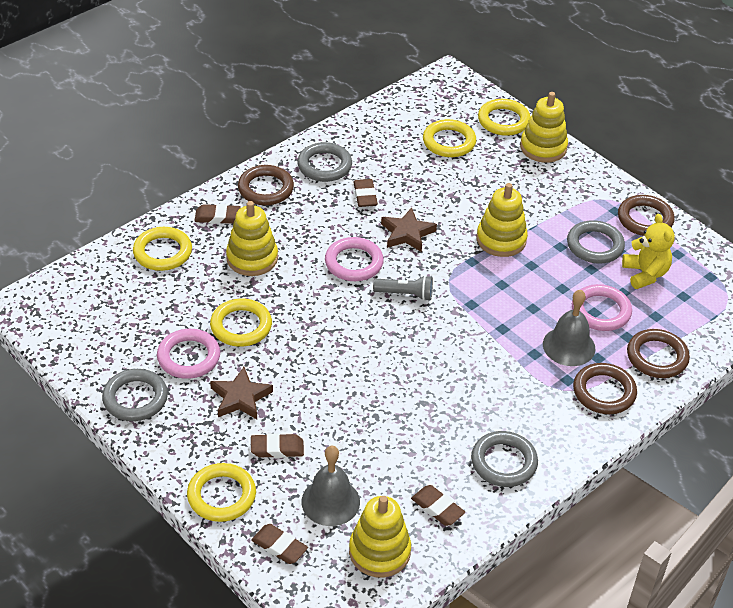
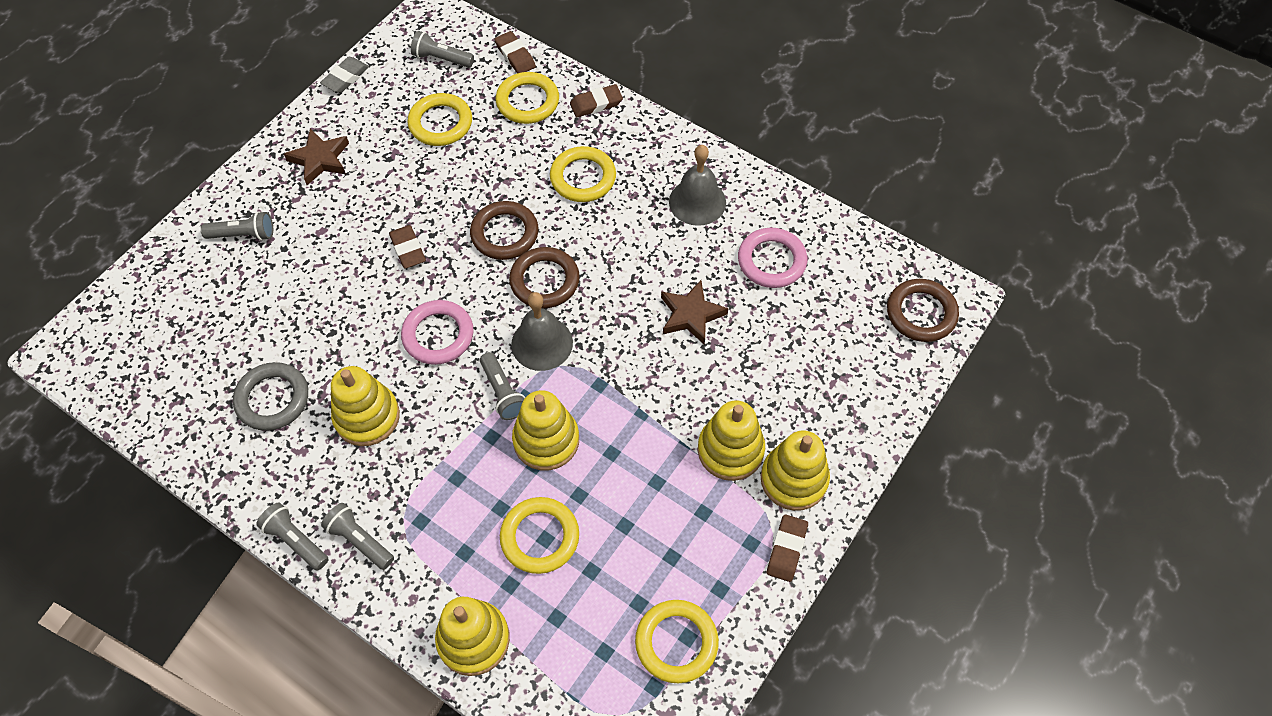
brown eraser: 5 -> 4
brown ring: 4 -> 3
grey eraser: 0 -> 1
grey flashlight: 1 -> 5
grey ring: 4 -> 1
pink ring: 3 -> 2
yellow stacking toy: 4 -> 5
yellow teddy bear: 1 -> 0

